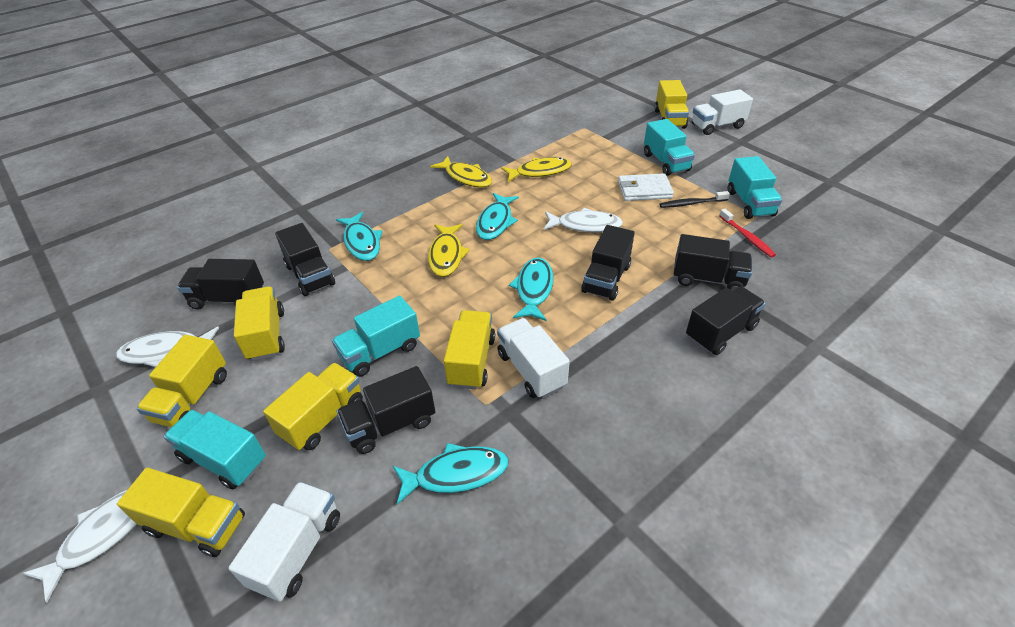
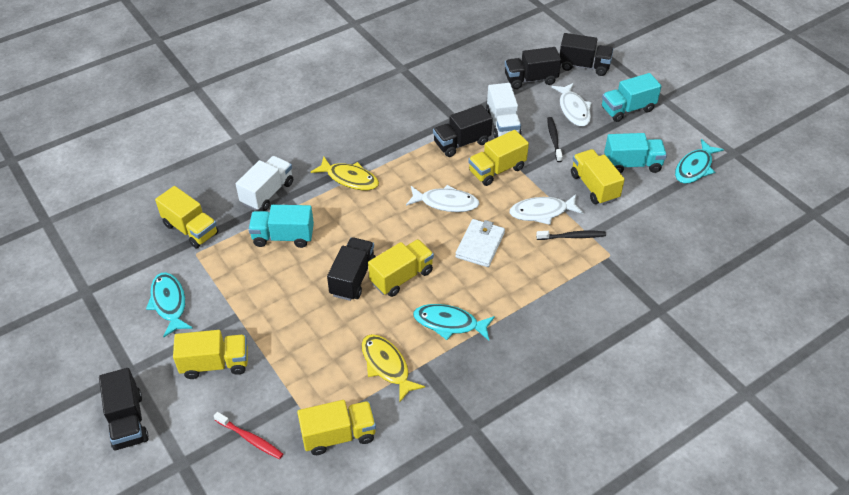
black toothbrush: 1 -> 2
black truck: 6 -> 5
turquoise fish: 4 -> 3
turquoise truck: 4 -> 3
white truck: 3 -> 2
yellow fish: 3 -> 2

